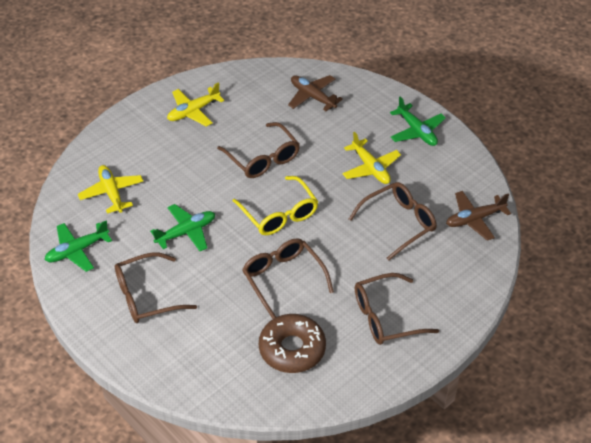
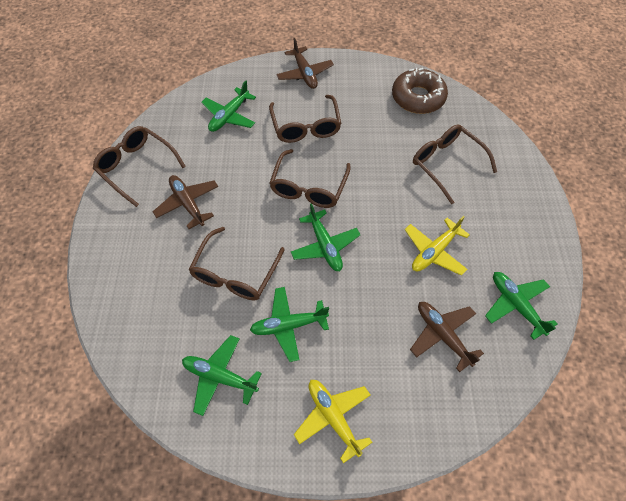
brown plane: 2 -> 3
green plane: 3 -> 5
yellow glasses: 1 -> 0
yellow plane: 3 -> 2

